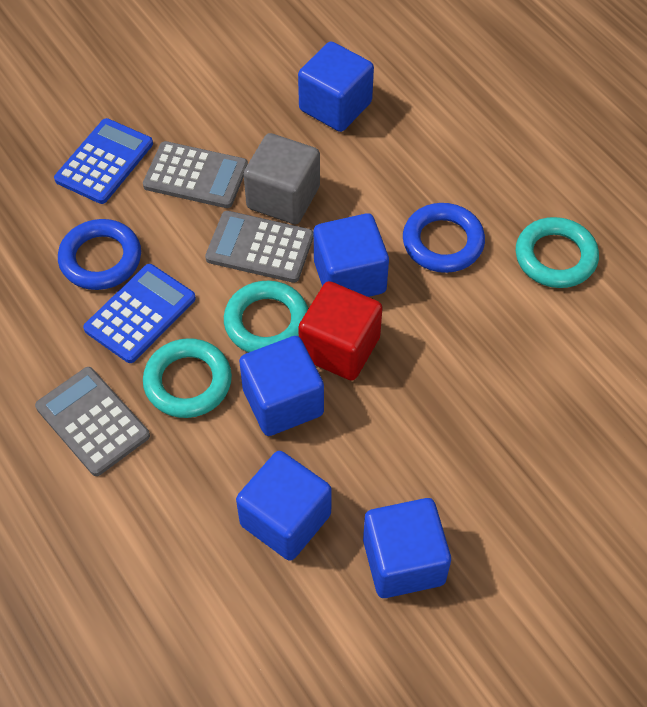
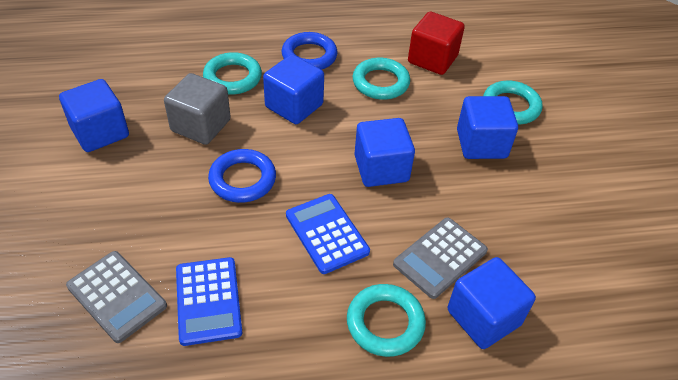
grey calculator: 3 -> 2
turquoise ring: 3 -> 4

